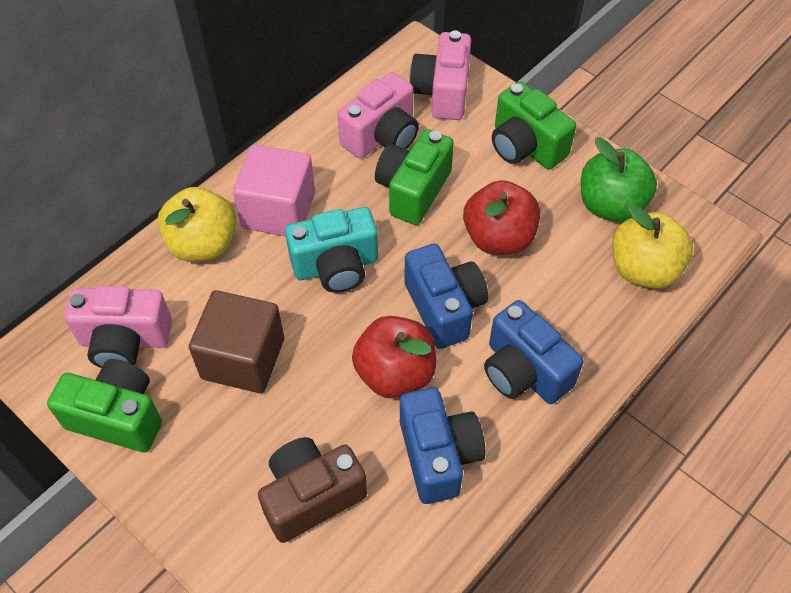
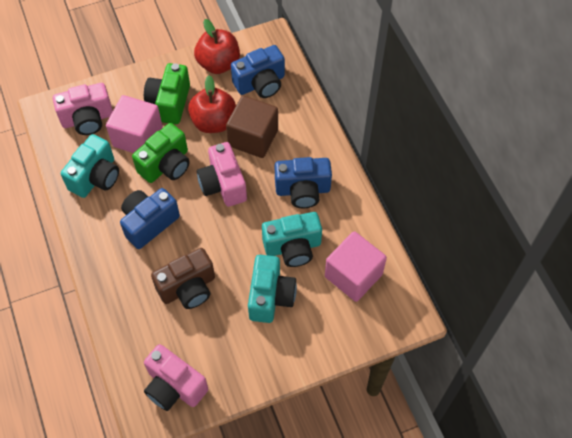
green apple: 1 -> 0
green camera: 3 -> 2
pink cube: 1 -> 2
turquoise camera: 1 -> 3
yellow apple: 2 -> 0

